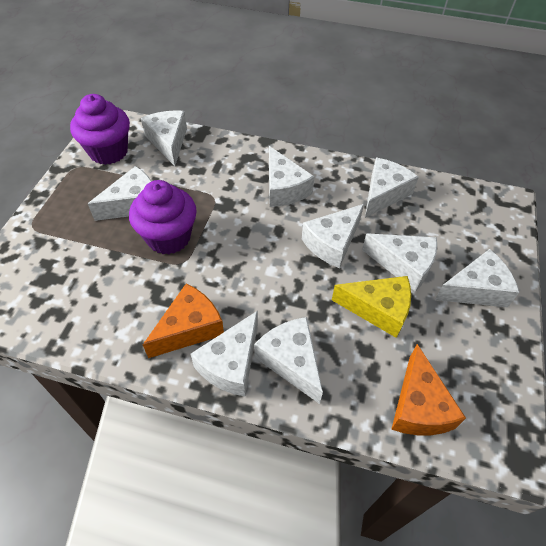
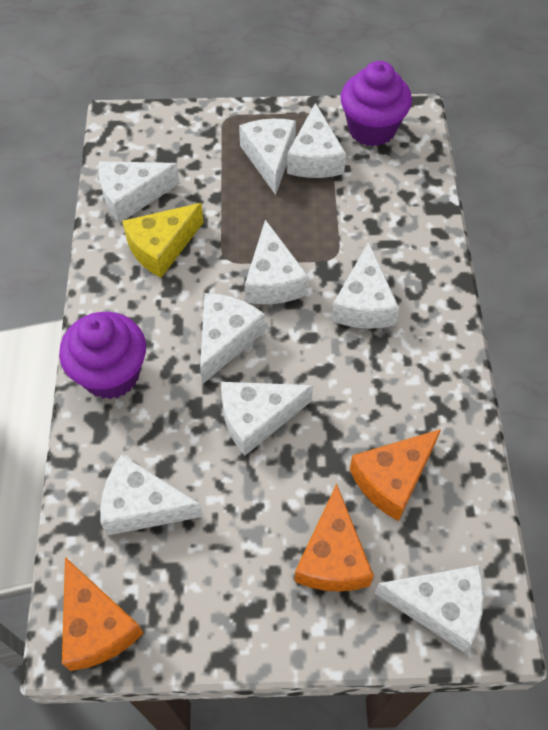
orange cheese: 2 -> 3

